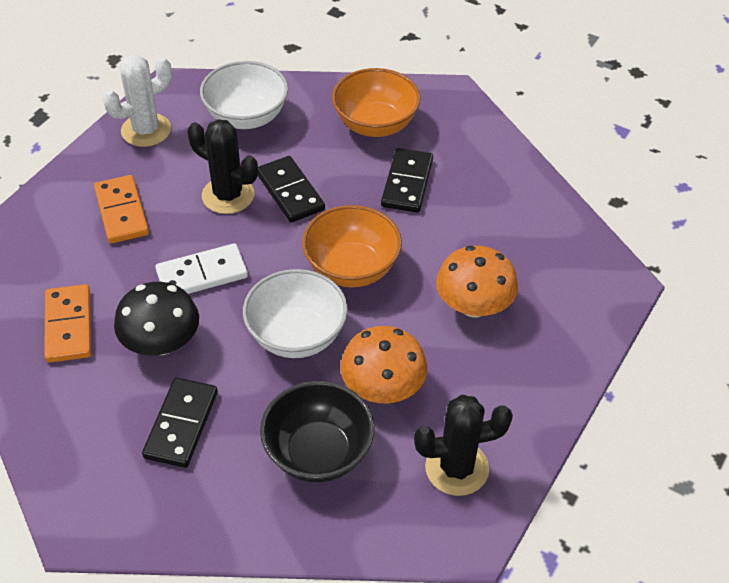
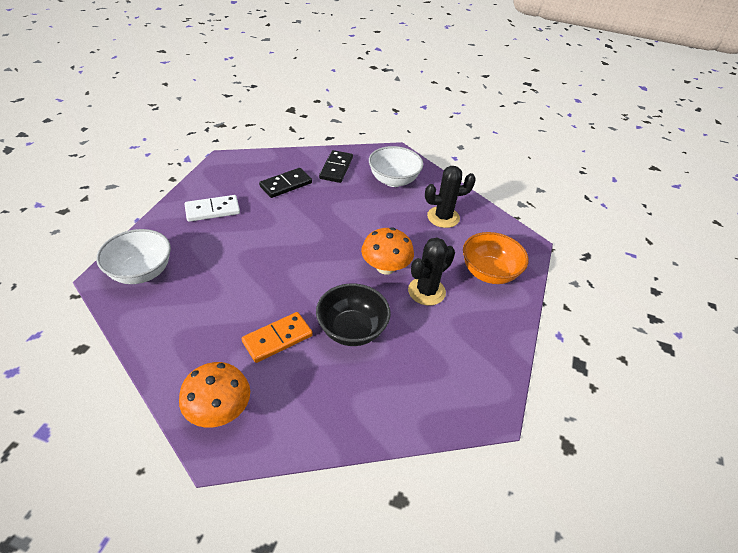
black domino: 3 -> 2
black mushroom: 1 -> 0
orange bowl: 2 -> 1
orange domino: 2 -> 1
white cactus: 1 -> 0

